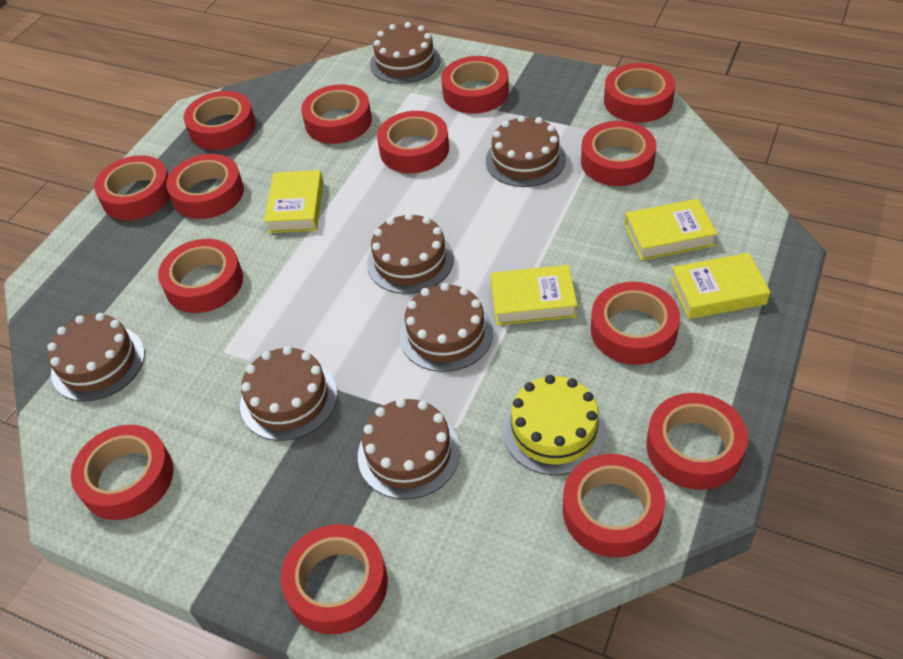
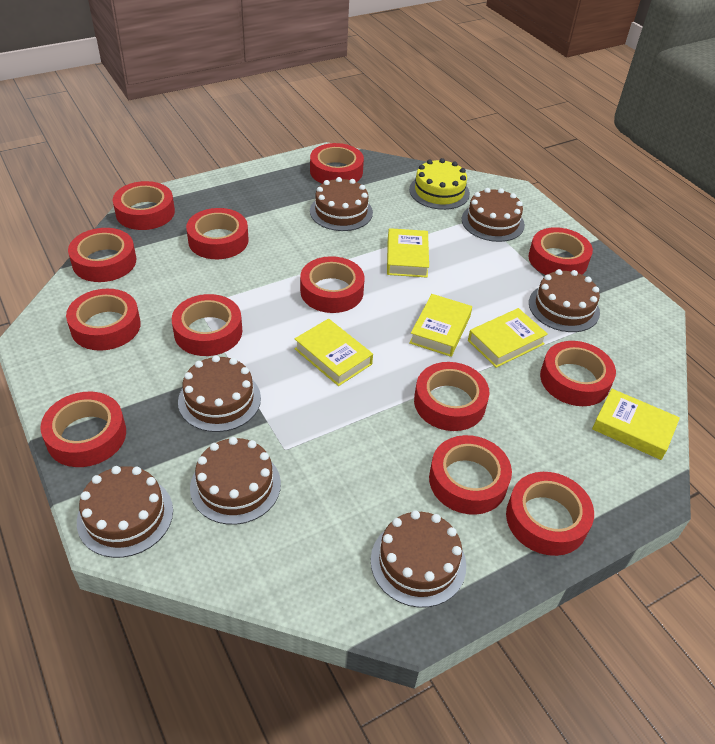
red tape: 14 -> 13
yellow book: 4 -> 5

